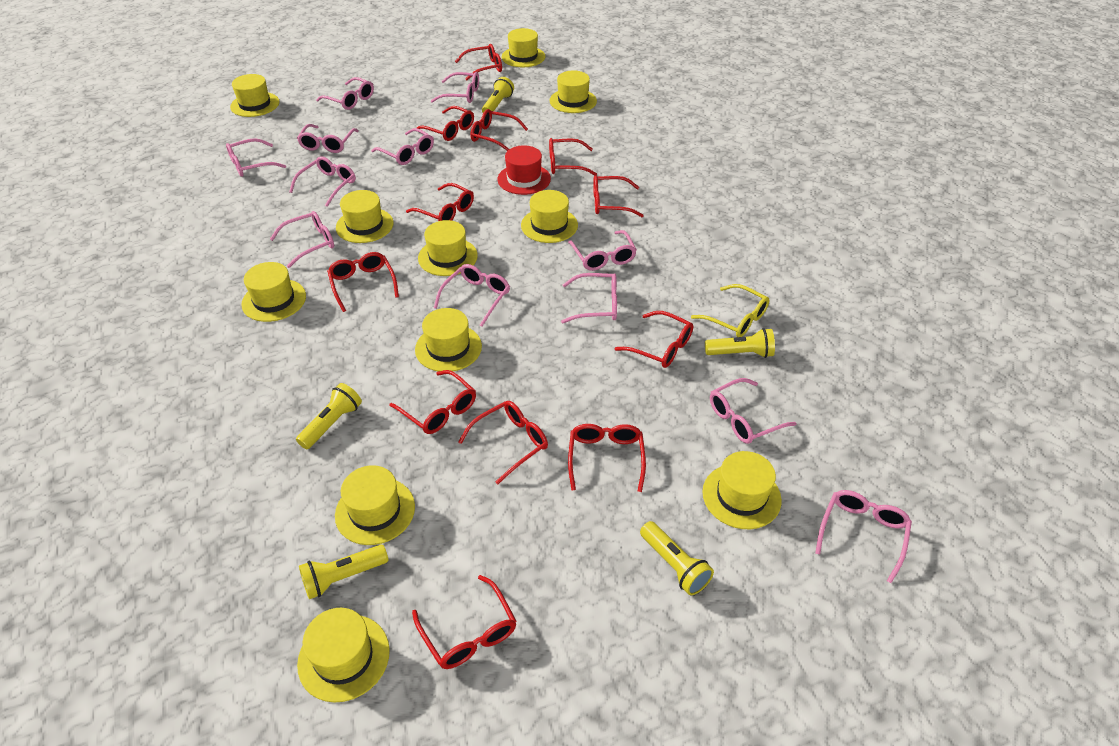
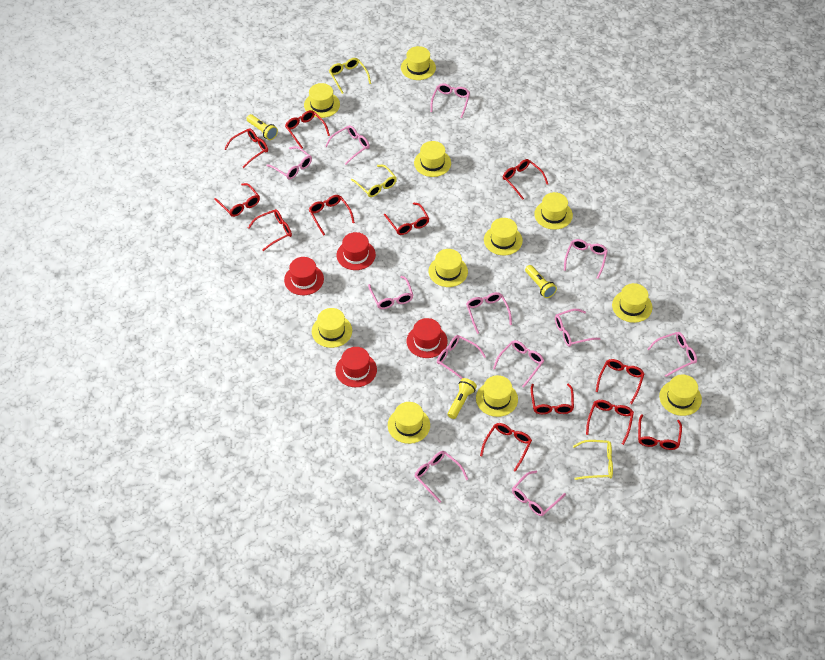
red hat: 1 -> 4
yellow flashlight: 5 -> 3
yellow glasses: 1 -> 3

